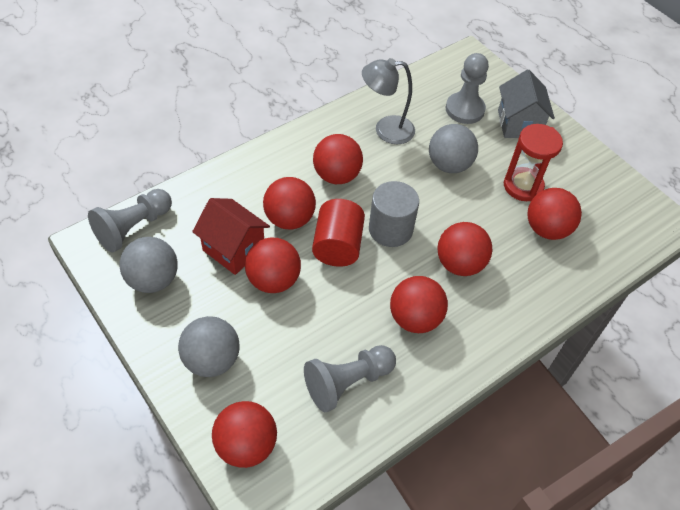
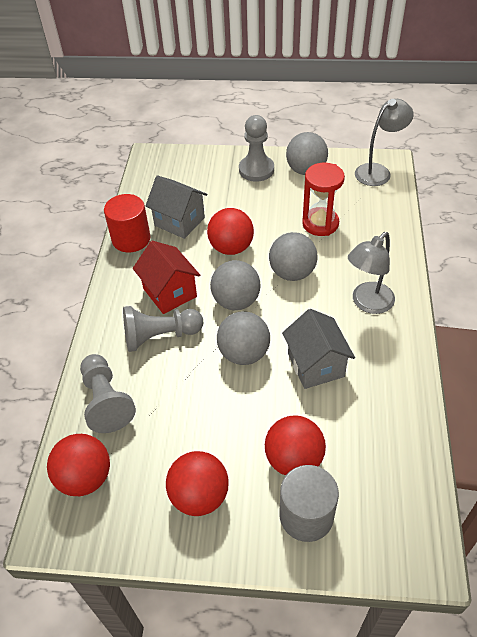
grey ball: 3 -> 4
grey house: 1 -> 2
grey lamp: 1 -> 2
red ball: 7 -> 4

